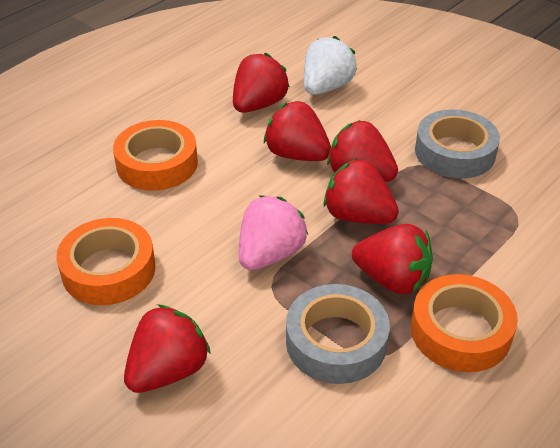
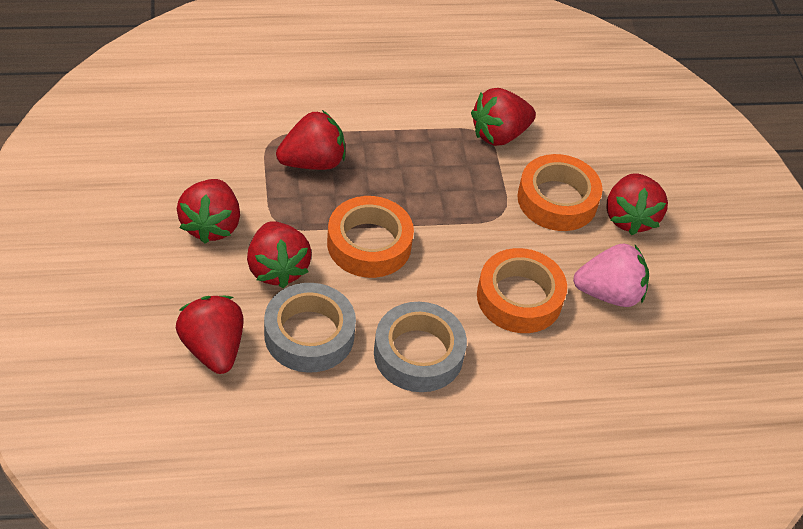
white strawberry: 1 -> 0

